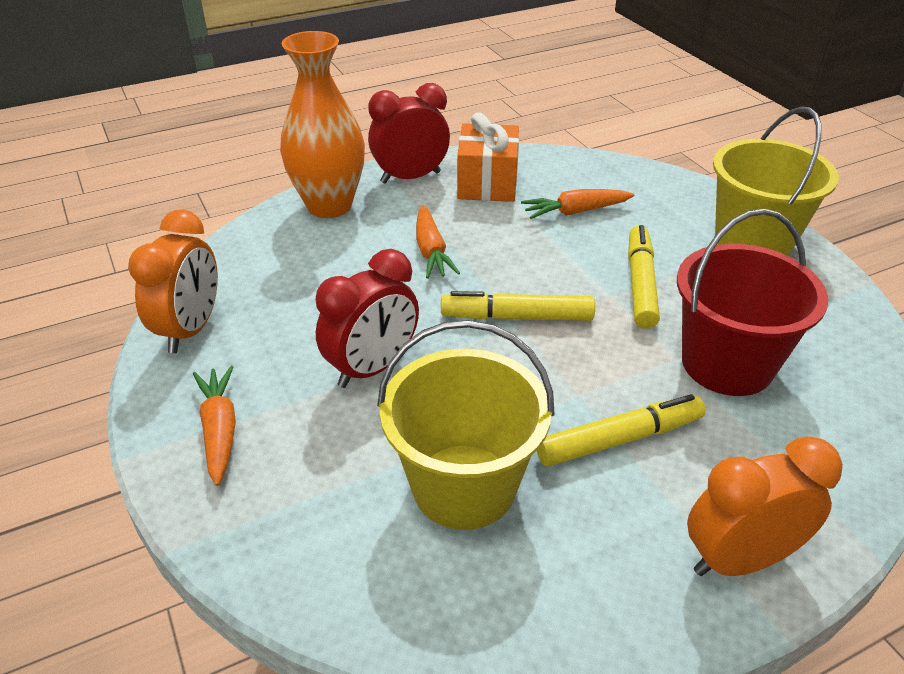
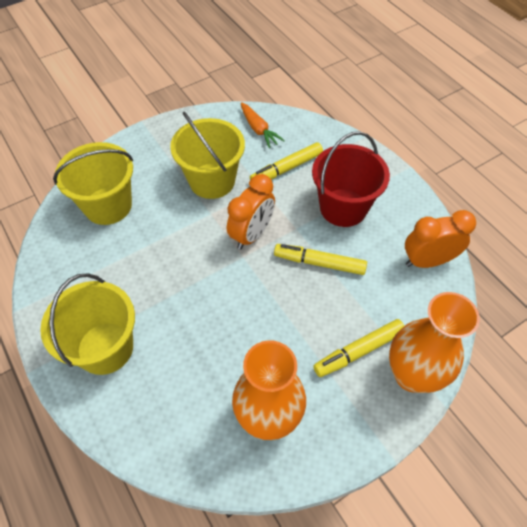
orange carrot: 3 -> 1
orange gift: 1 -> 0
orange vase: 1 -> 2
red clock: 2 -> 0
yellow bucket: 2 -> 3

